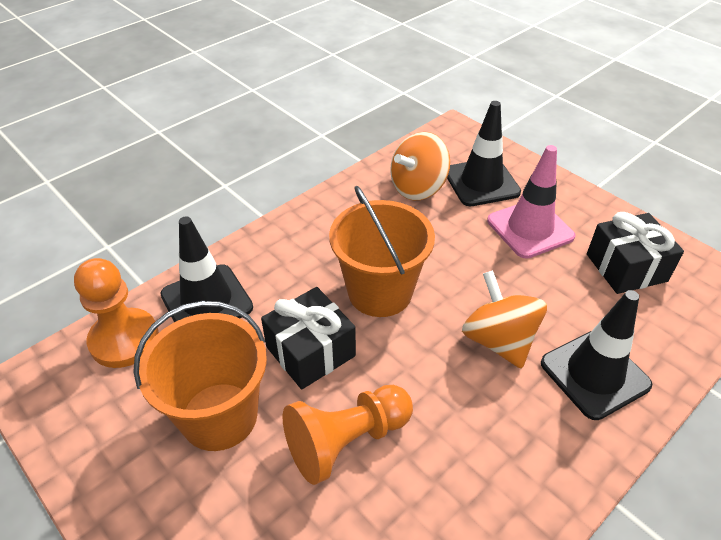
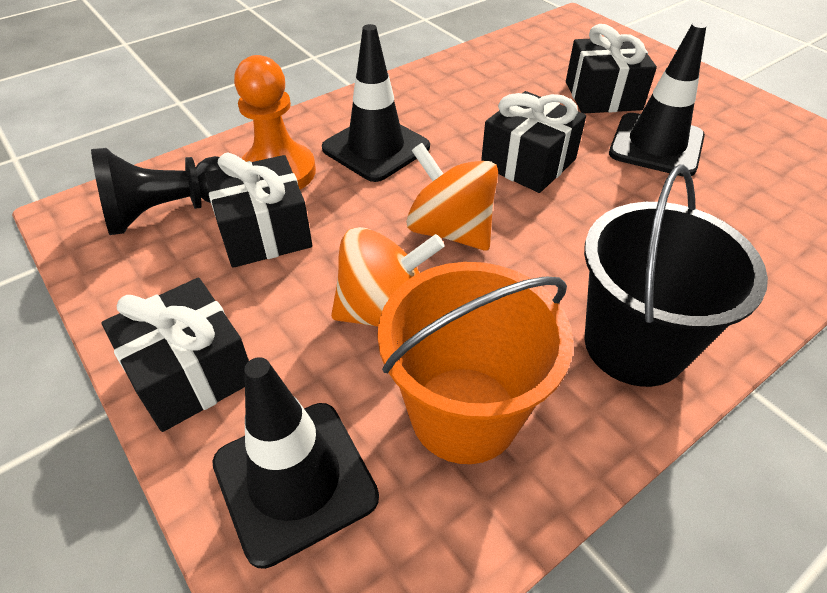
black bucket: 0 -> 1
black gift: 2 -> 4
black pawn: 0 -> 1
orange bucket: 2 -> 1
orange pawn: 2 -> 1
pink traffic cone: 1 -> 0

